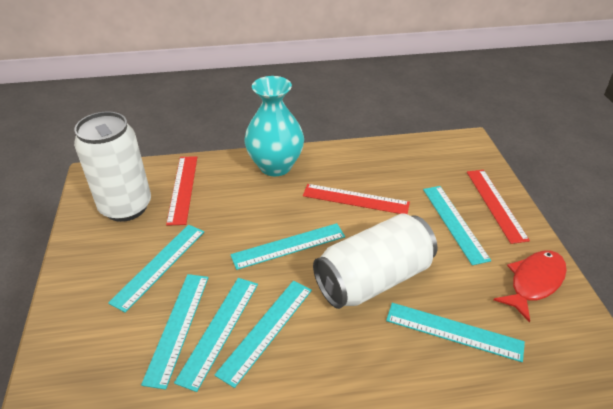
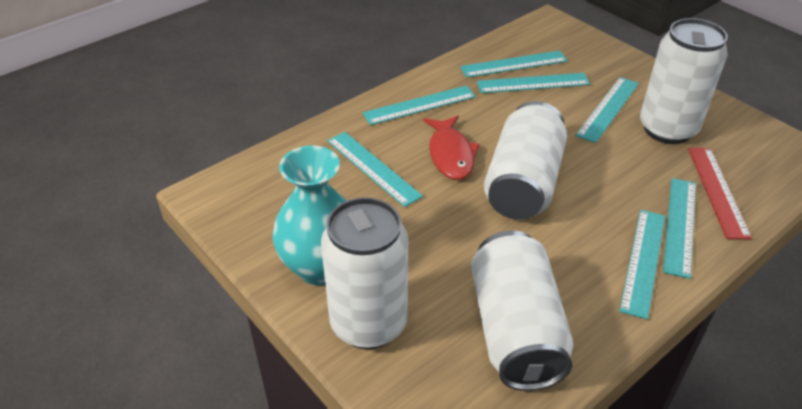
red ruler: 3 -> 1
white can: 2 -> 4

